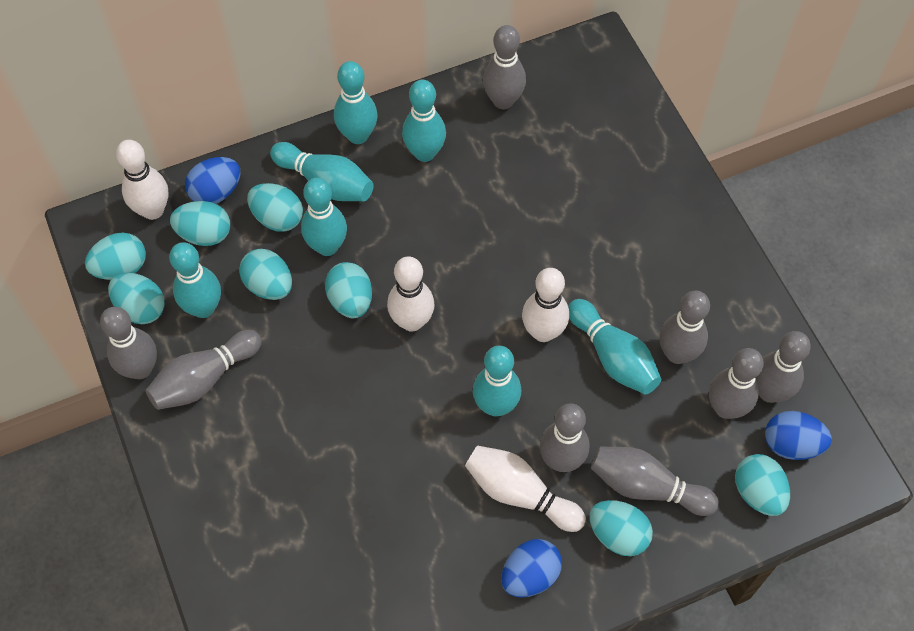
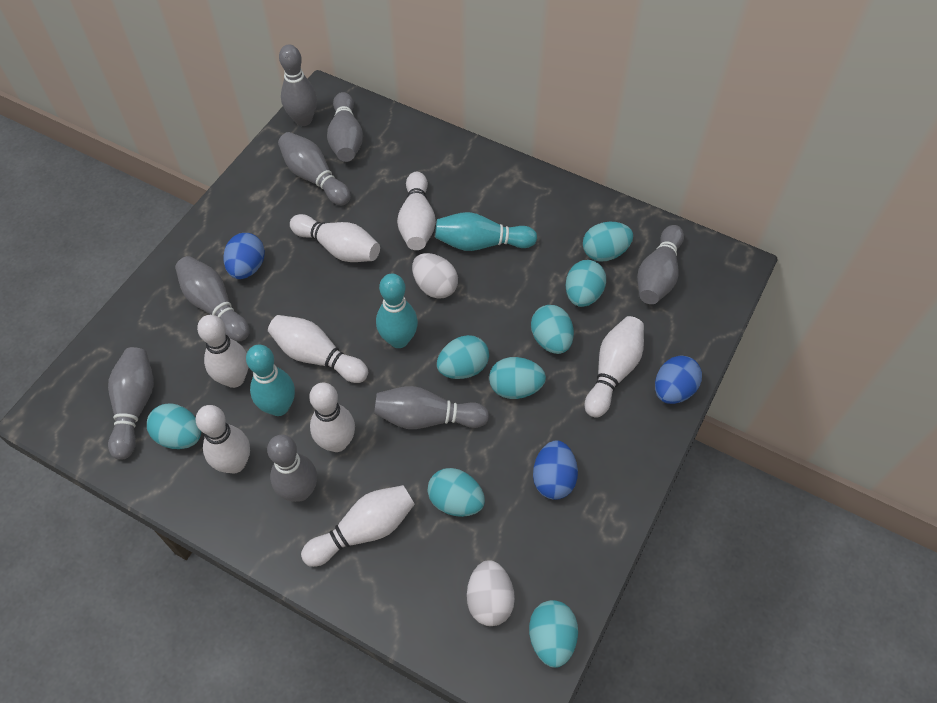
turquoise bowling pin: 7 -> 3
white bowling pin: 4 -> 8
white egg: 0 -> 2

